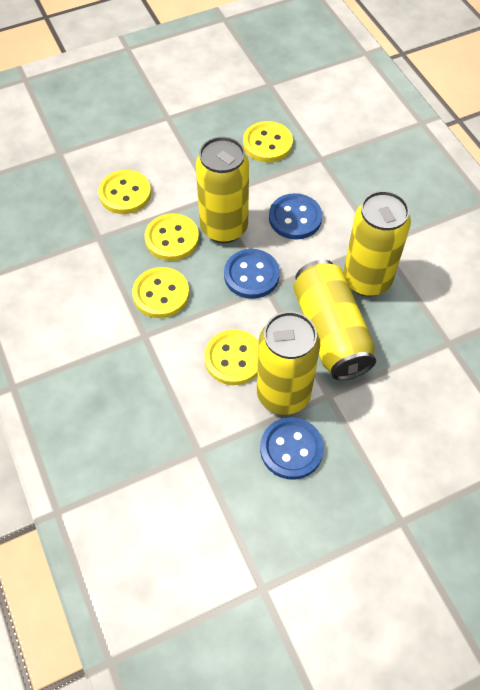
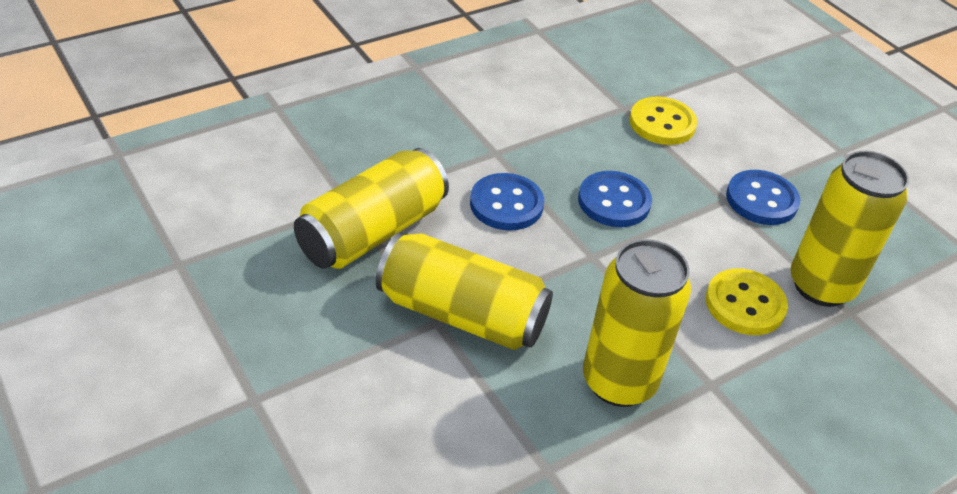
yellow button: 5 -> 2

